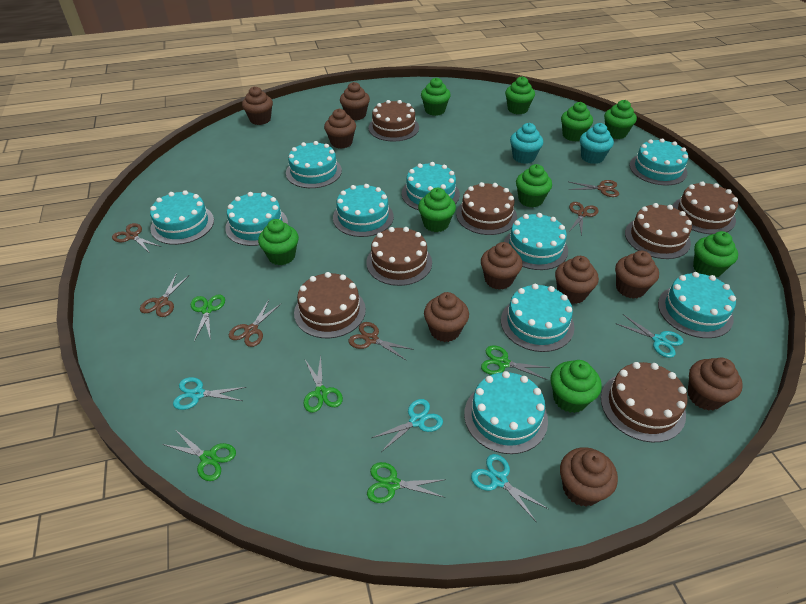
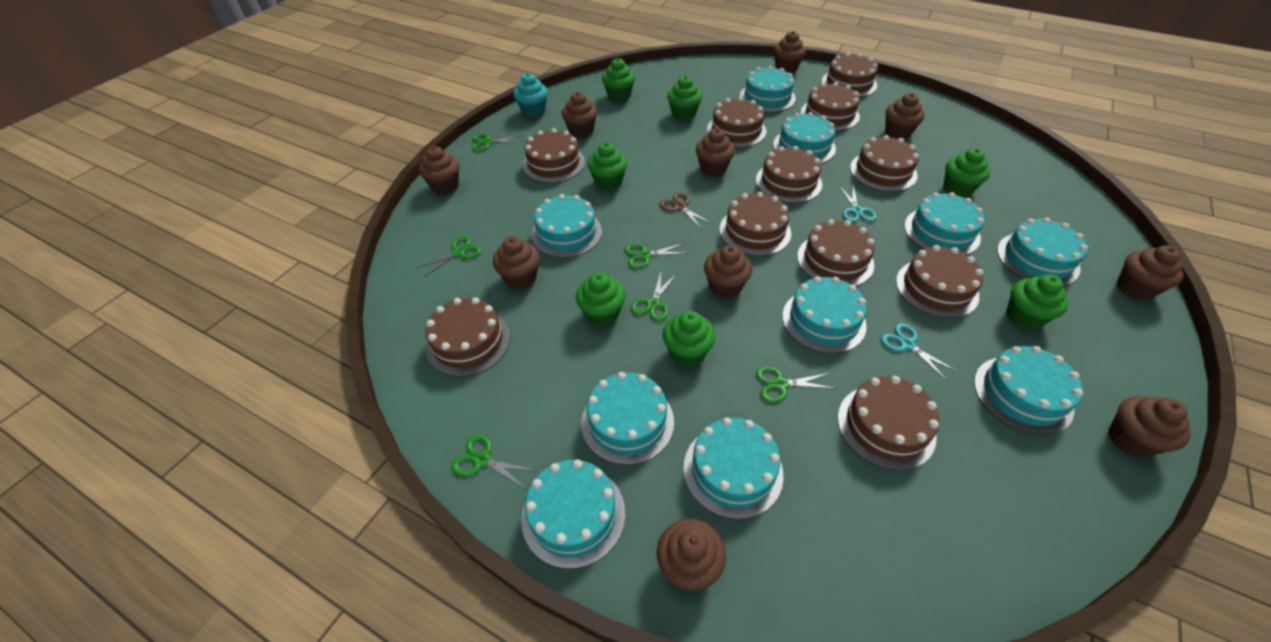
brown cake: 7 -> 11
brown cupcake: 9 -> 10
brown scissors: 6 -> 1
green cupcake: 9 -> 7
green scissors: 5 -> 6
turquoise cupcake: 2 -> 1
turquoise scissors: 4 -> 2

